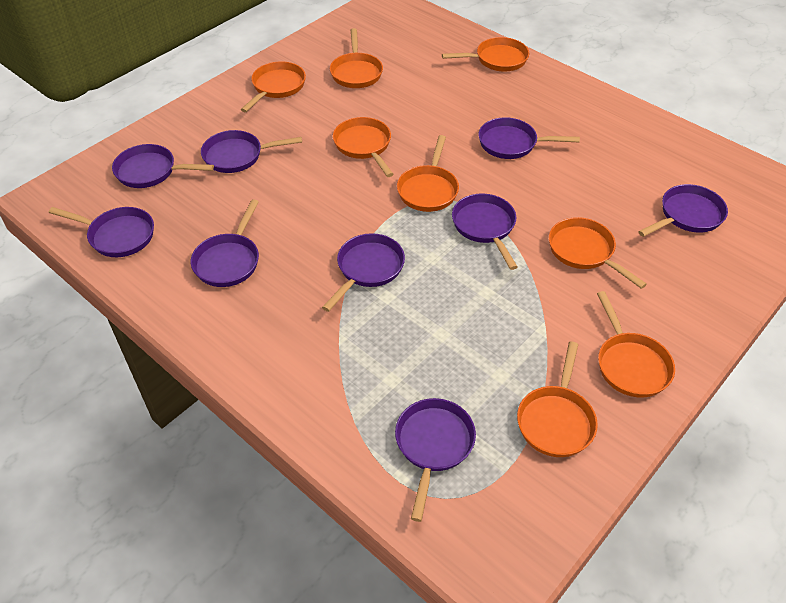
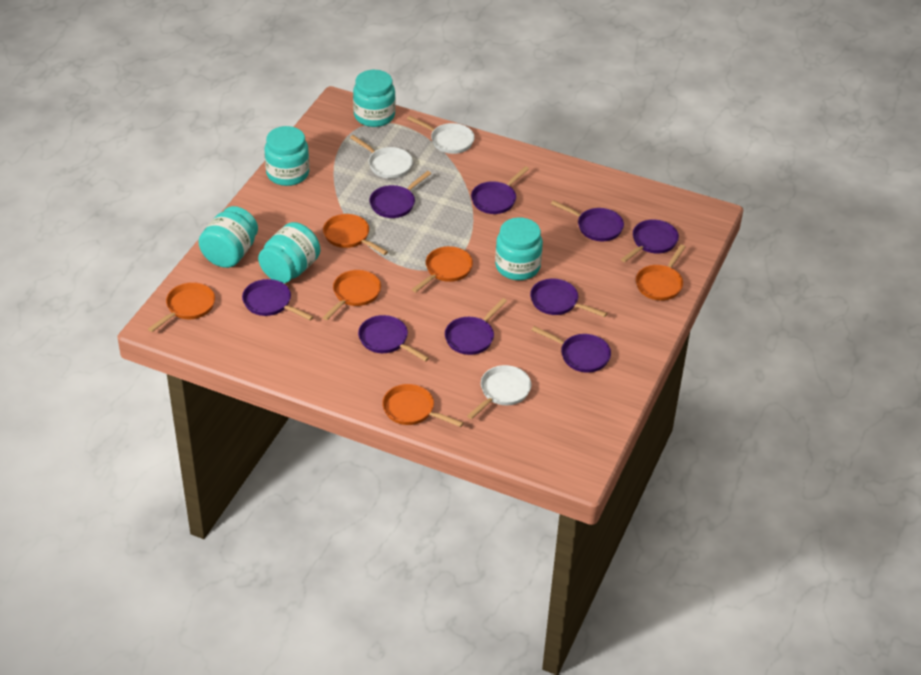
orange pan: 8 -> 6
turquoise jar: 0 -> 5
white pan: 0 -> 3

